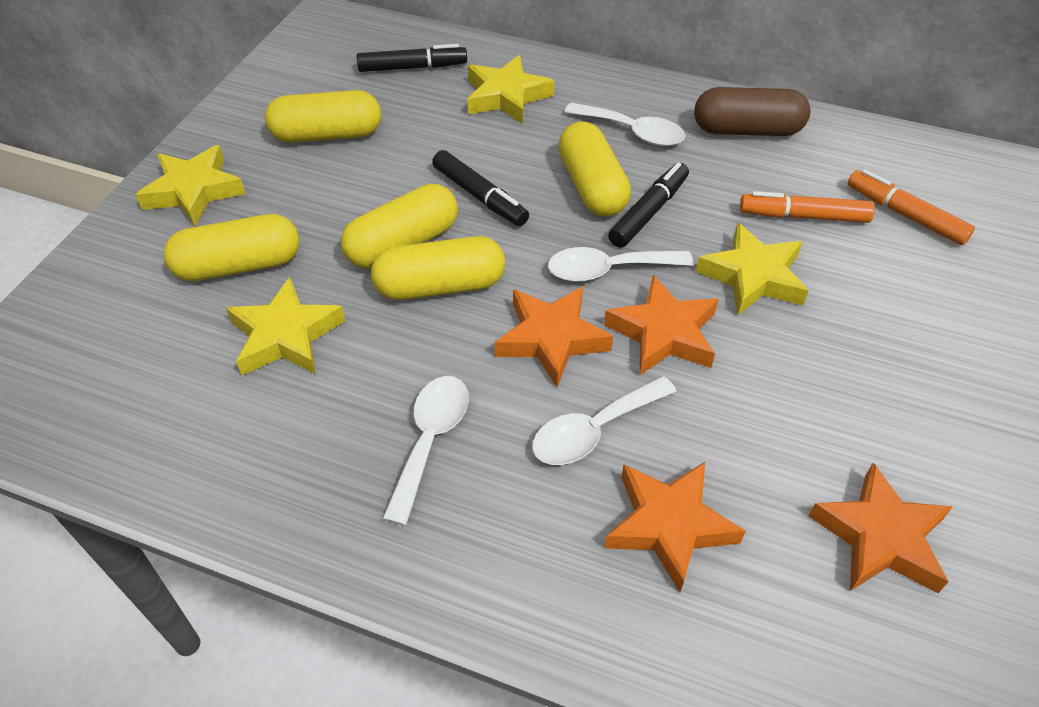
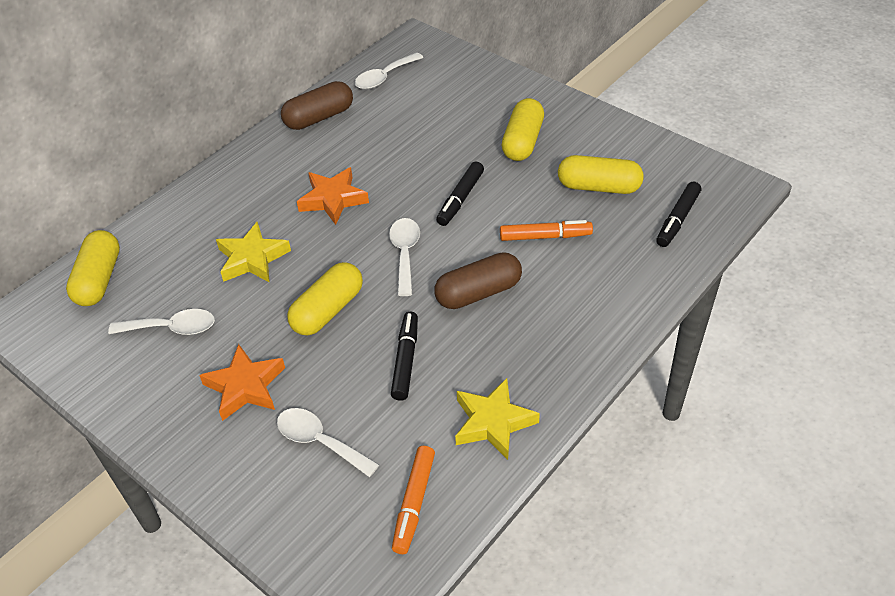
brown capsule: 1 -> 2
orange star: 4 -> 2
yellow capsule: 5 -> 4
yellow star: 4 -> 2

